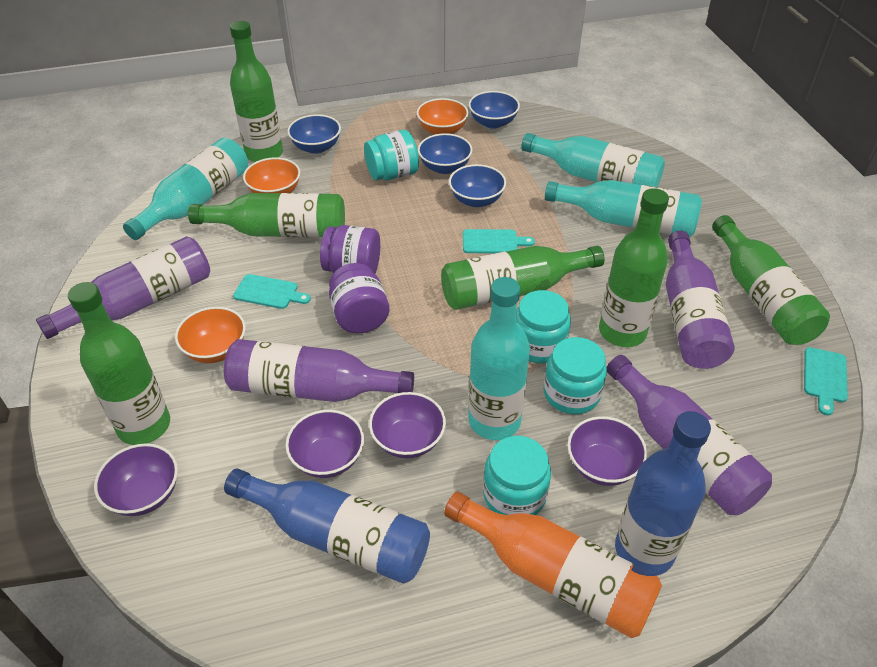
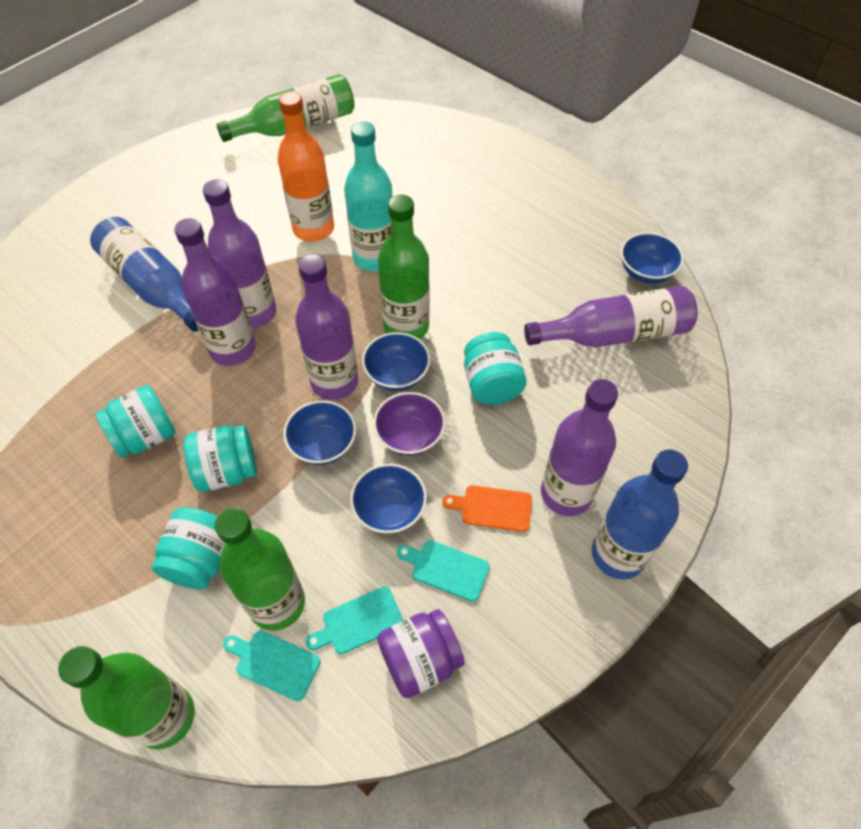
green bottle: 6 -> 4
orange bowl: 3 -> 0
orange cutting board: 0 -> 1
purple bottle: 4 -> 5
purple bowl: 4 -> 1
purple jar: 2 -> 1
turquoise bottle: 4 -> 1

